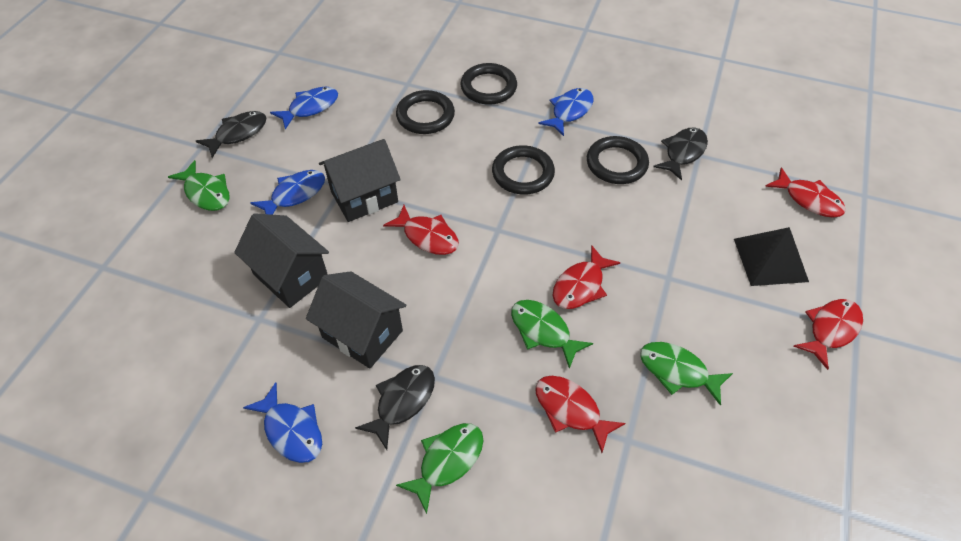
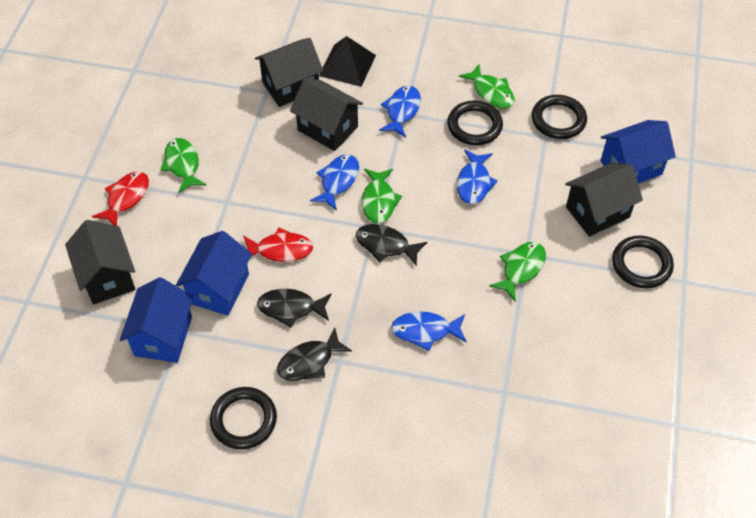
black house: 3 -> 4
blue house: 0 -> 3
red fish: 5 -> 2

